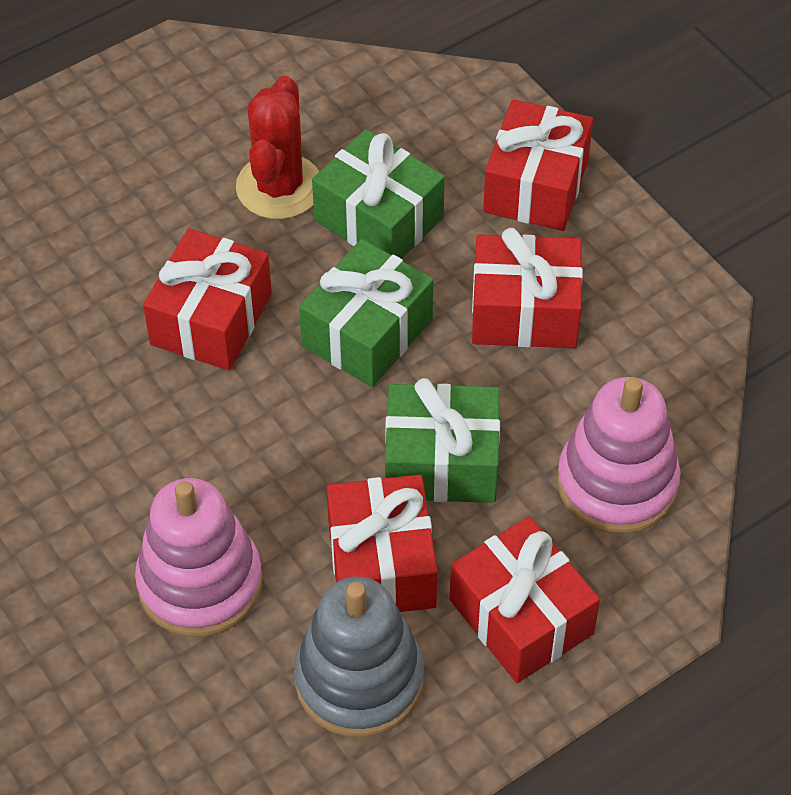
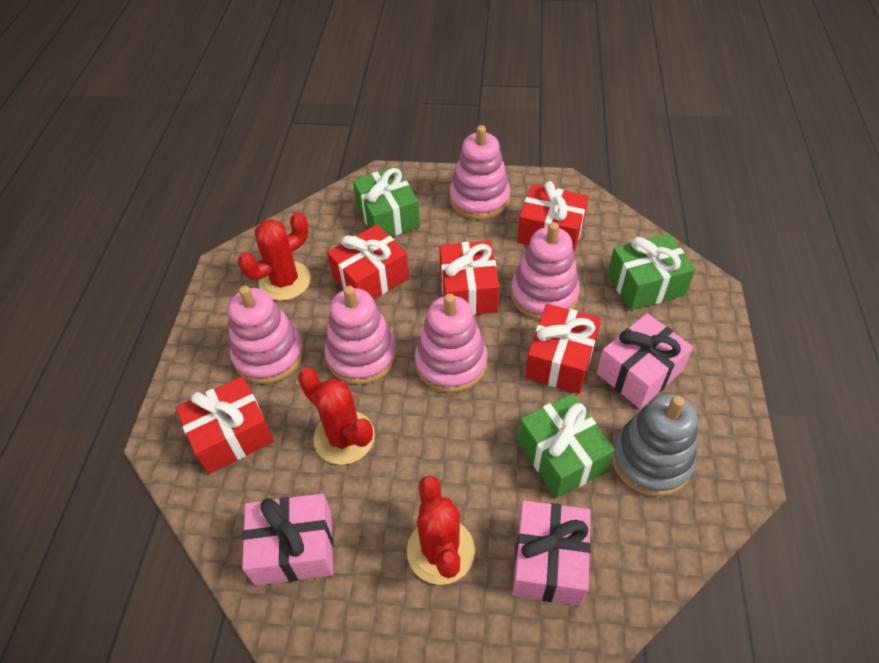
pink gift: 0 -> 3
pink stacking toy: 2 -> 5
red cactus: 1 -> 3

